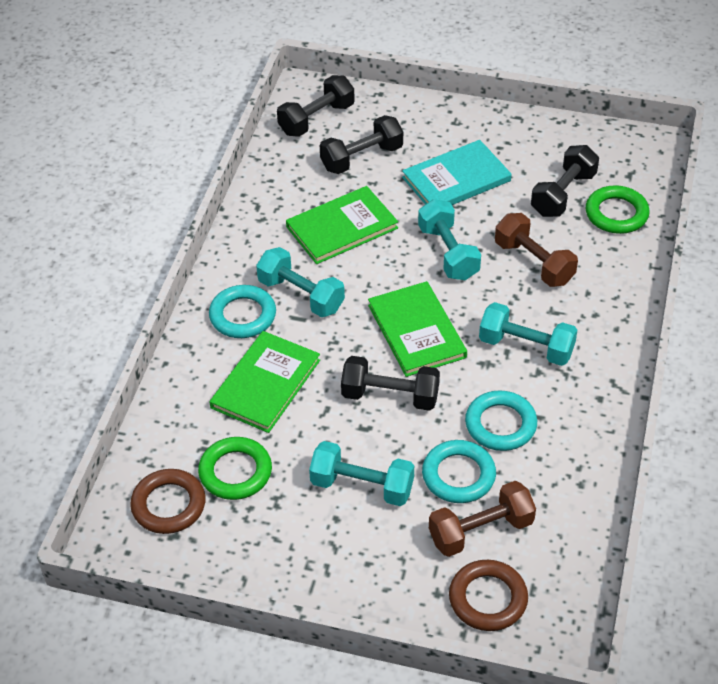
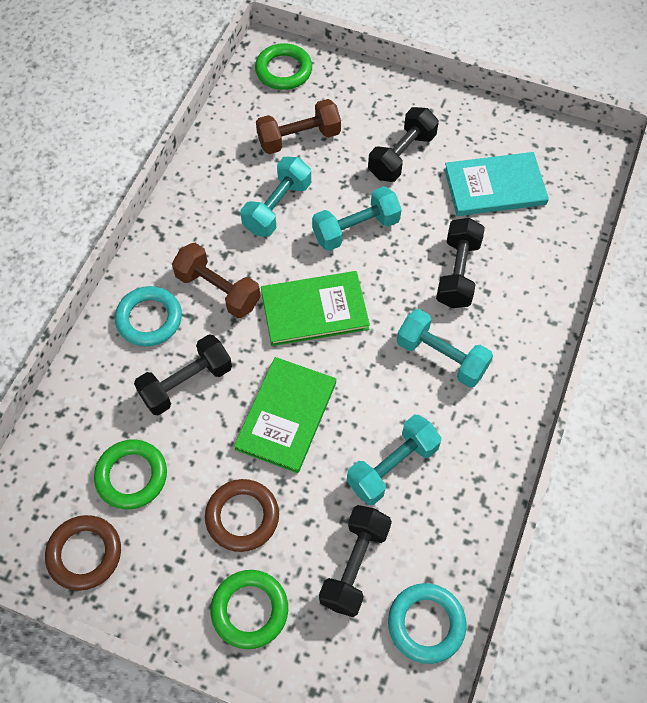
green book: 3 -> 2
green ring: 2 -> 3
turquoise ring: 3 -> 2

